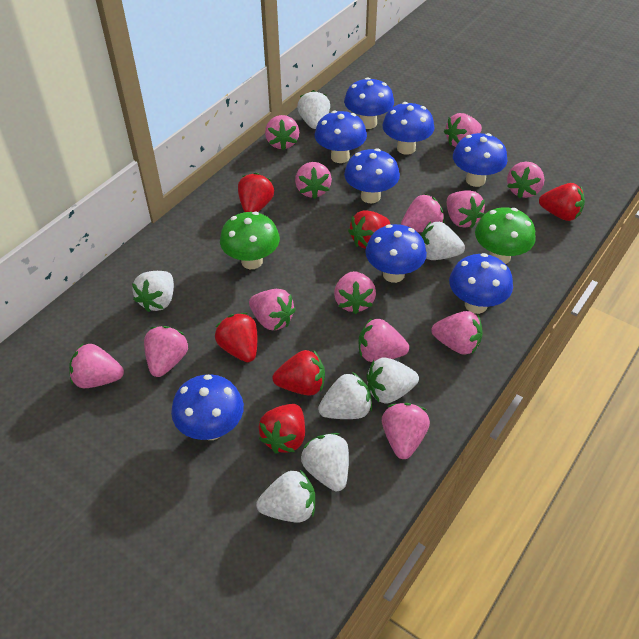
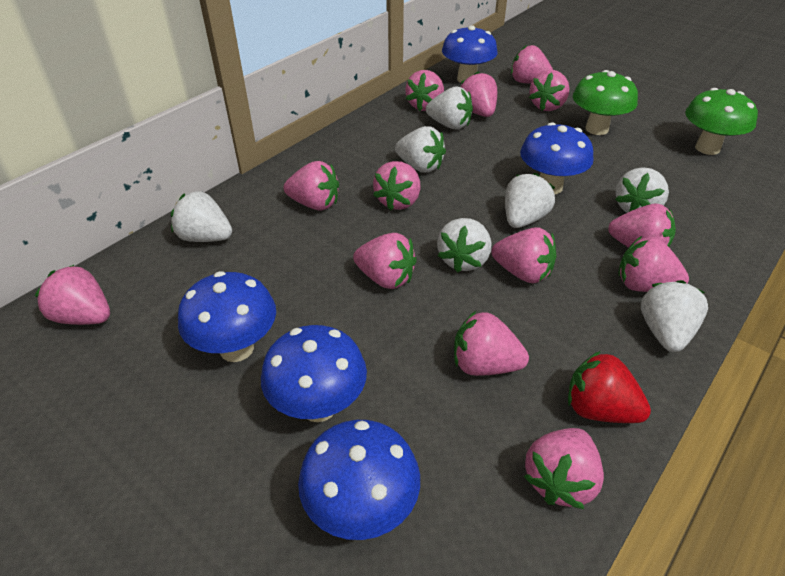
blue mushroom: 8 -> 5
red strawberry: 6 -> 1

